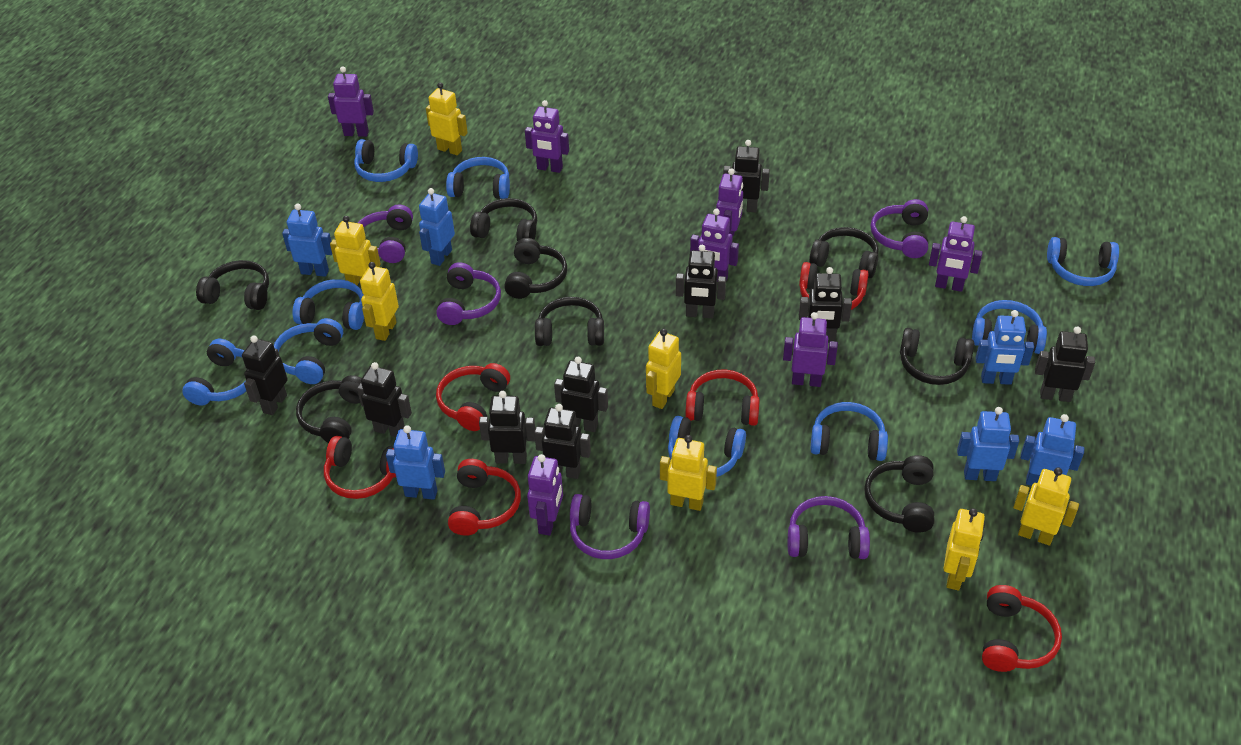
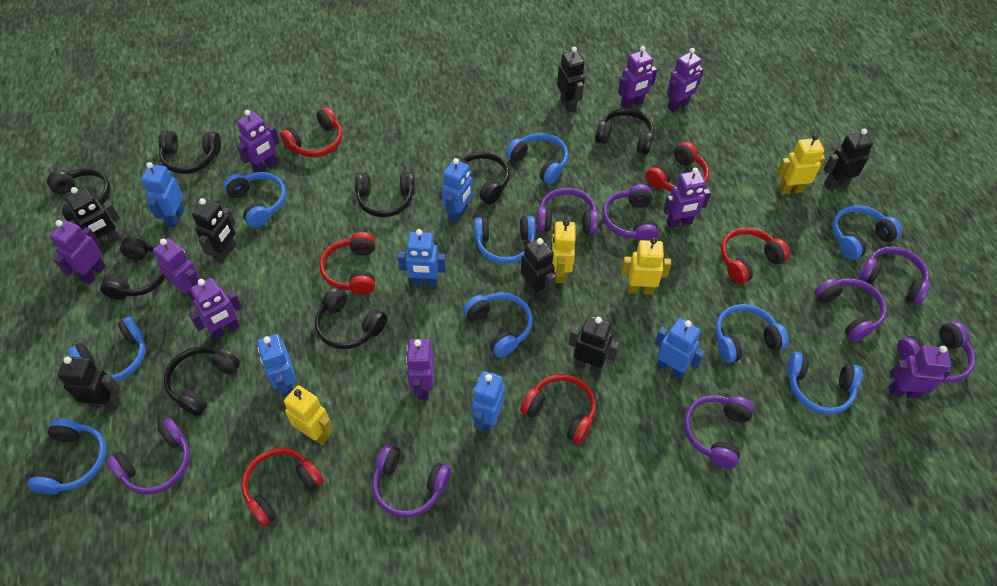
black robot: 9 -> 7
purple headphones: 5 -> 8
purple robot: 7 -> 9
yellow robot: 7 -> 4

